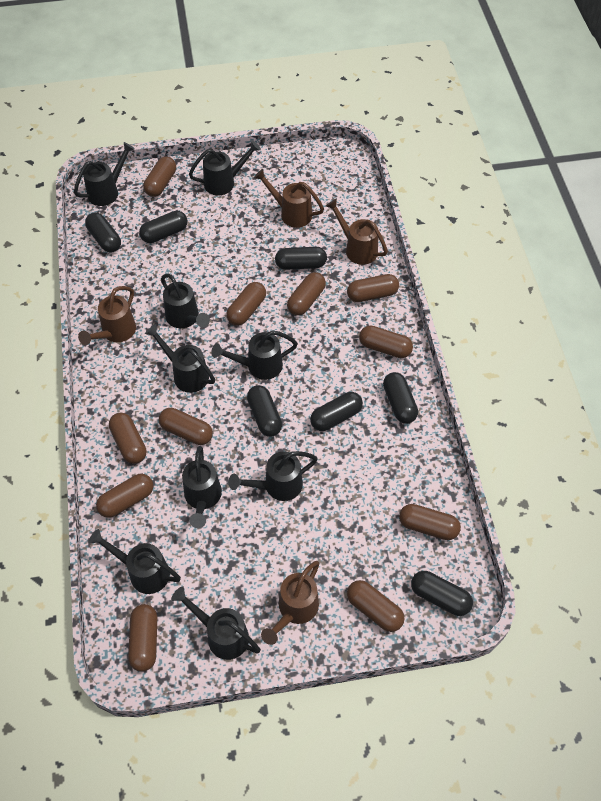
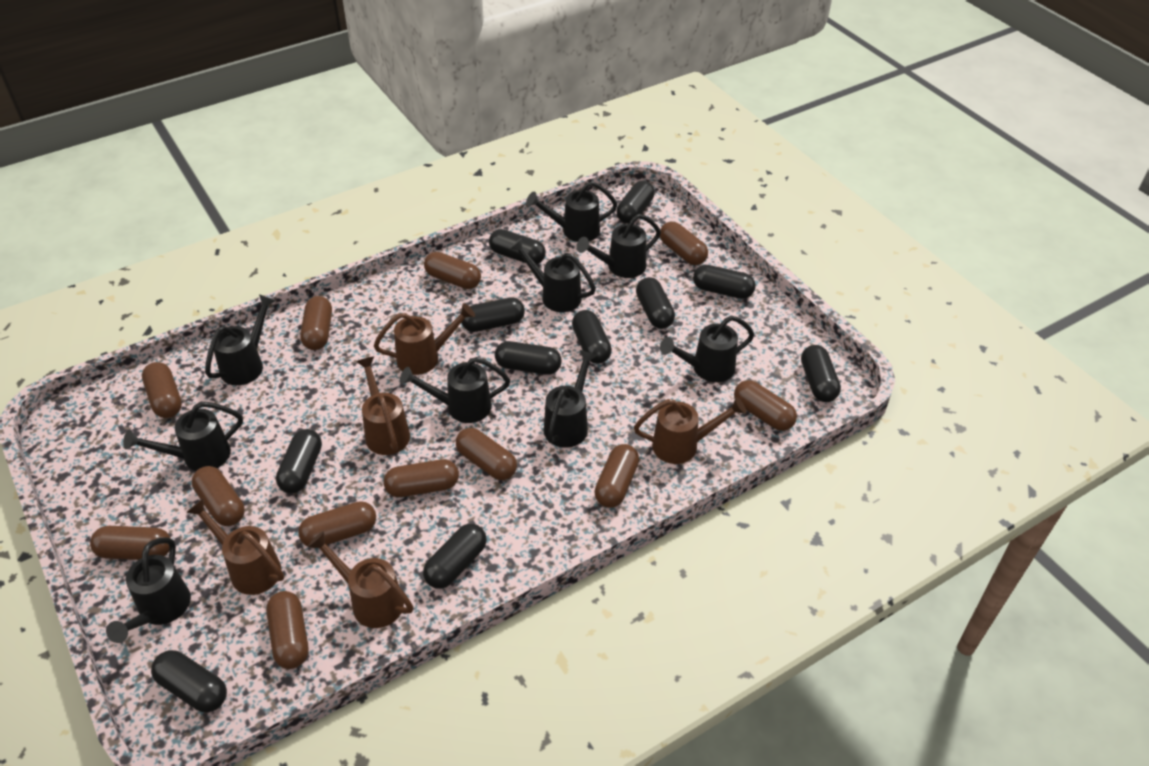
black capsule: 7 -> 11
brown capsule: 11 -> 12
brown watering can: 4 -> 5

